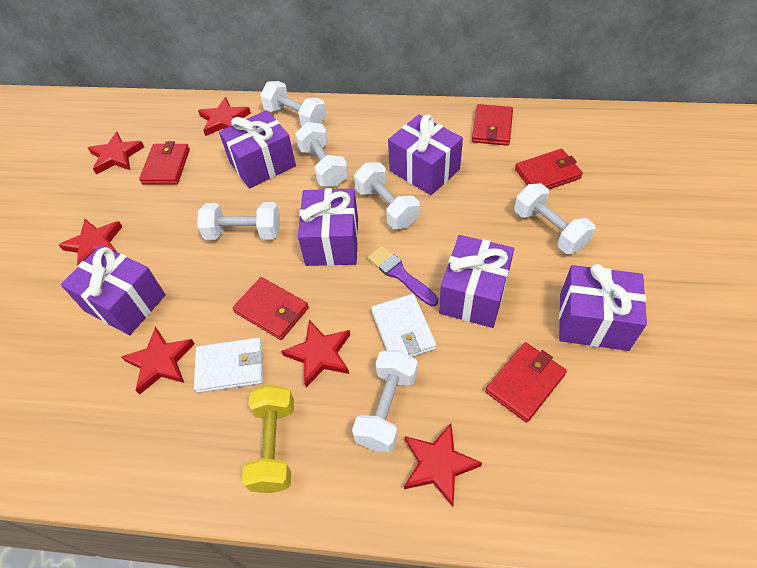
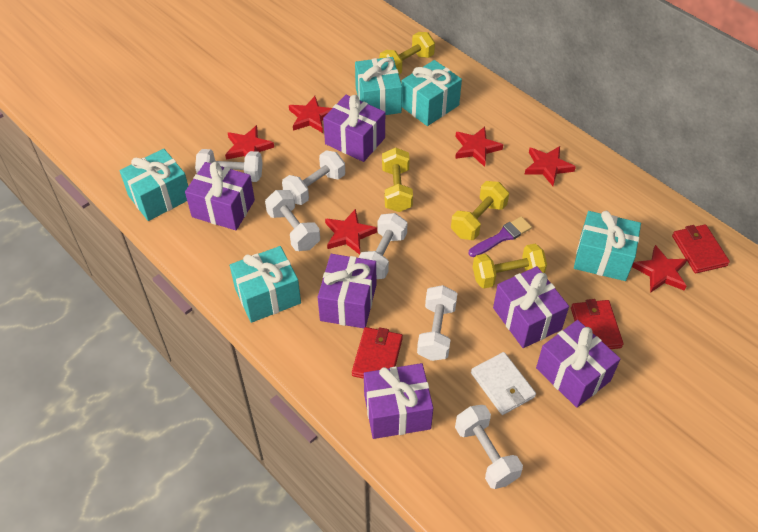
red wallet: 5 -> 3
turquoise gift: 0 -> 5
white wallet: 2 -> 1
yellow dumbbell: 1 -> 4

